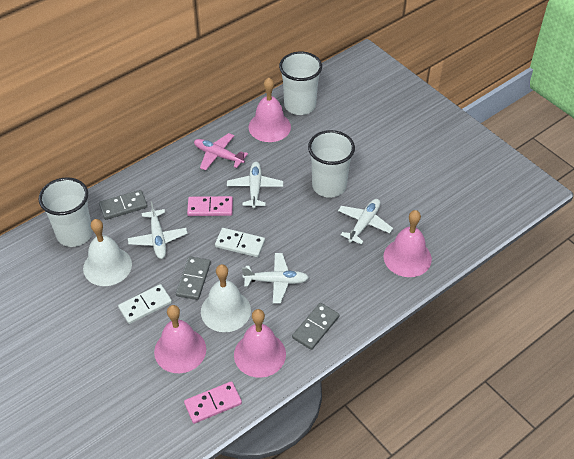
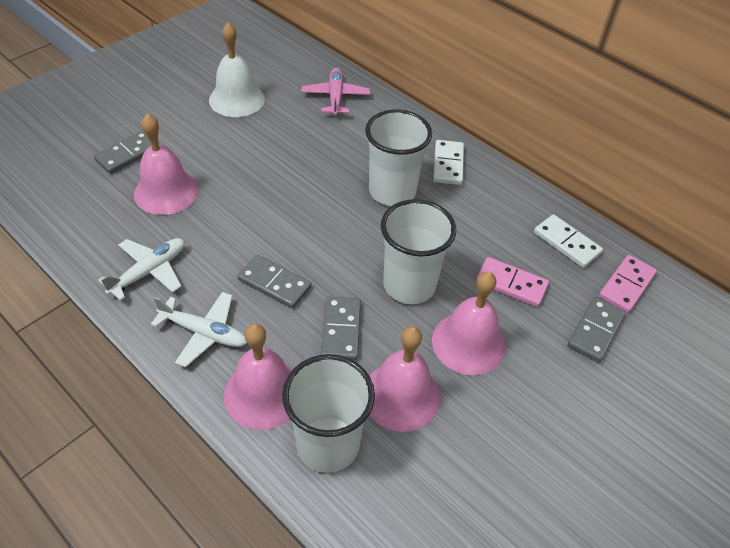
grey domino: 3 -> 4
white bell: 2 -> 1
white plane: 4 -> 2

